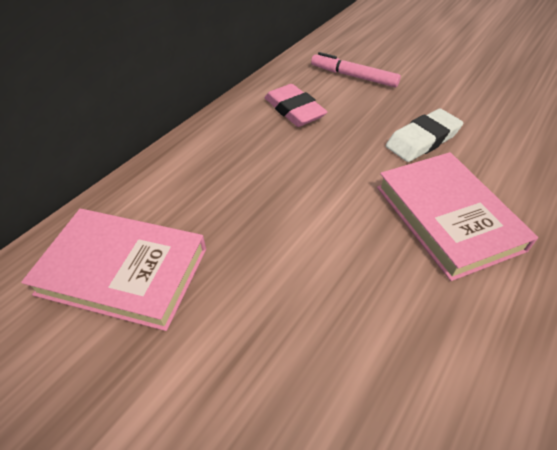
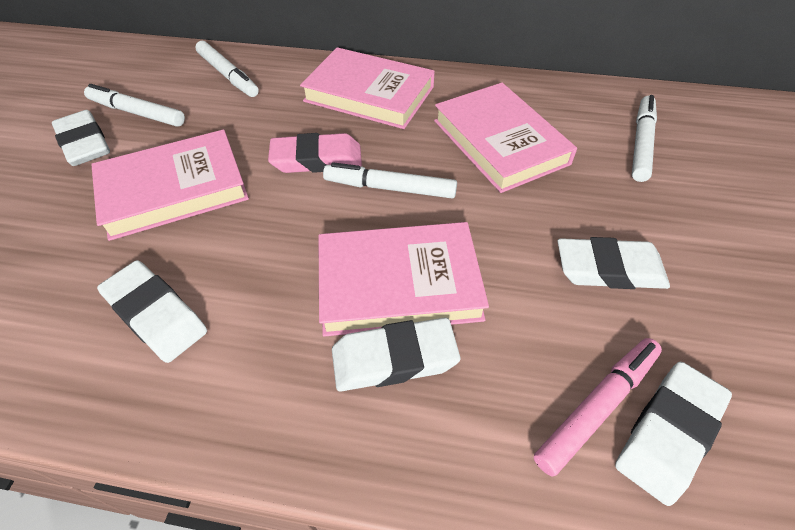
pink book: 2 -> 4
white eraser: 1 -> 5
white marker: 0 -> 4

